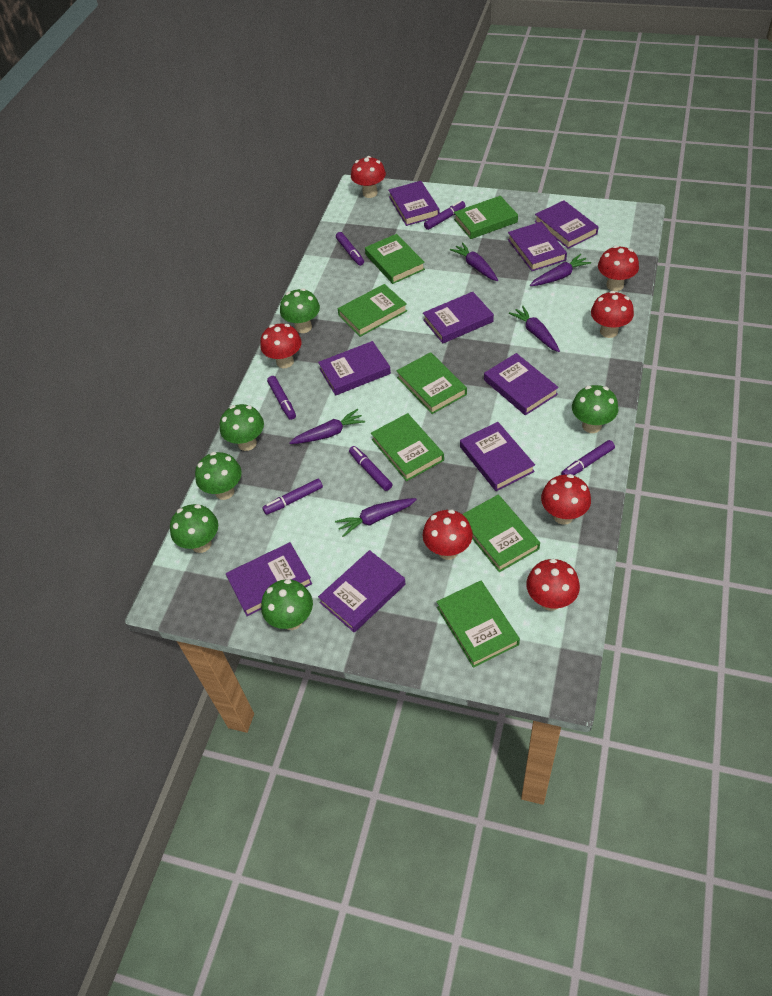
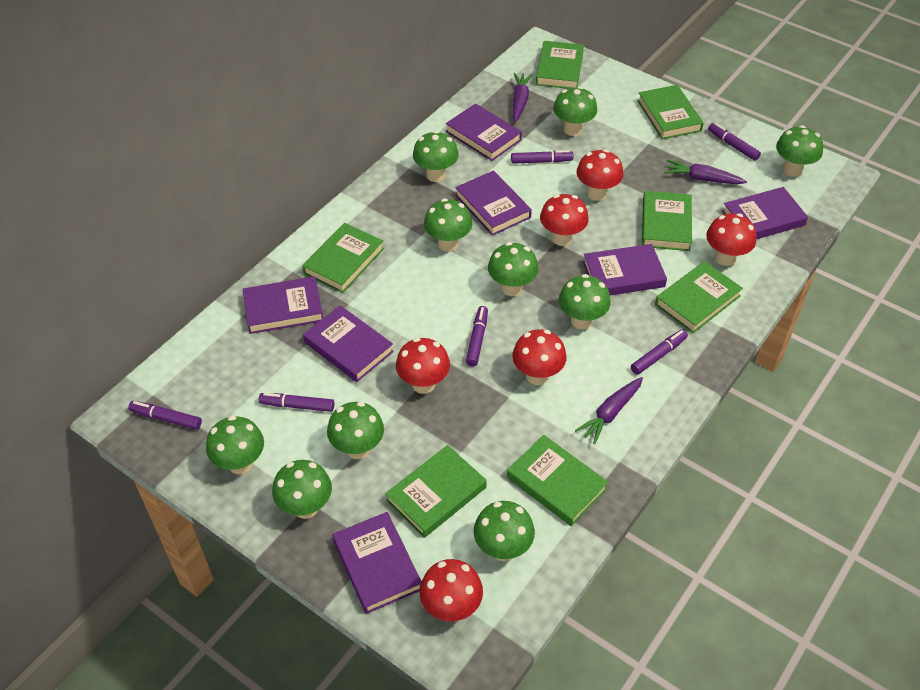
green mushroom: 6 -> 10
purple book: 9 -> 7
purple carrot: 5 -> 3
red mushroom: 7 -> 6

